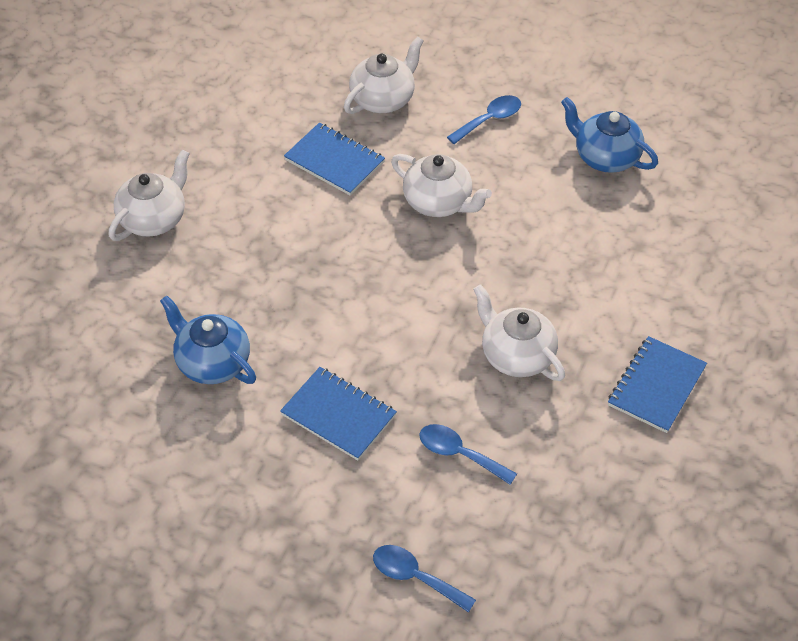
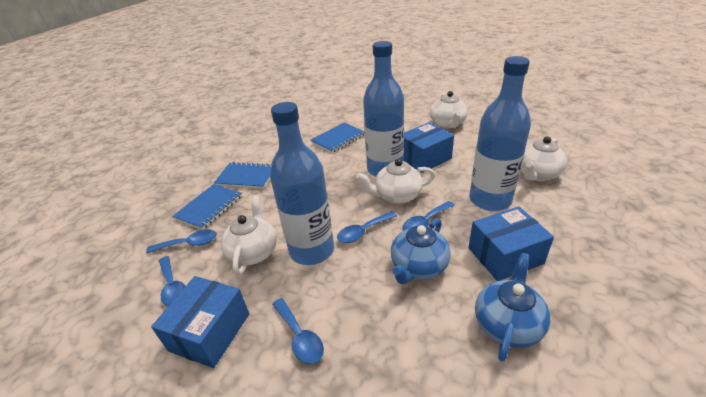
blue bottle: 0 -> 3
blue box: 0 -> 3
blue spoon: 3 -> 5

